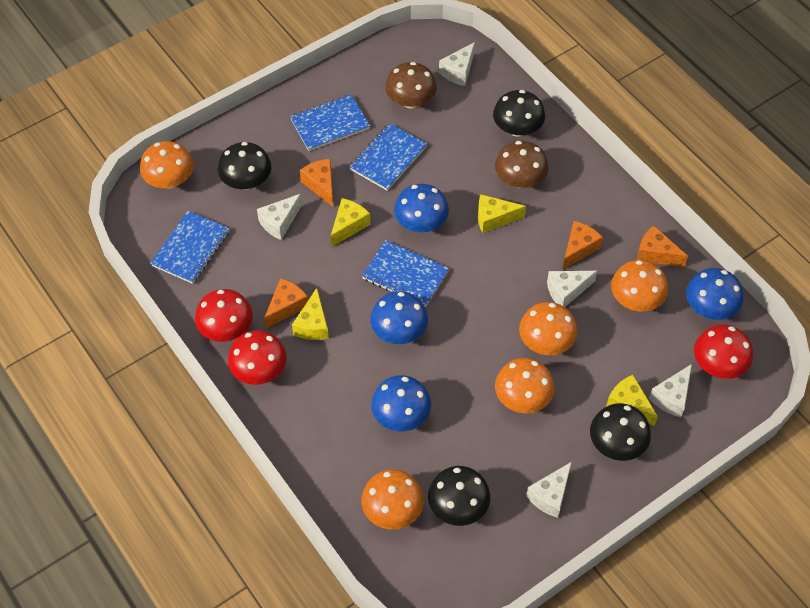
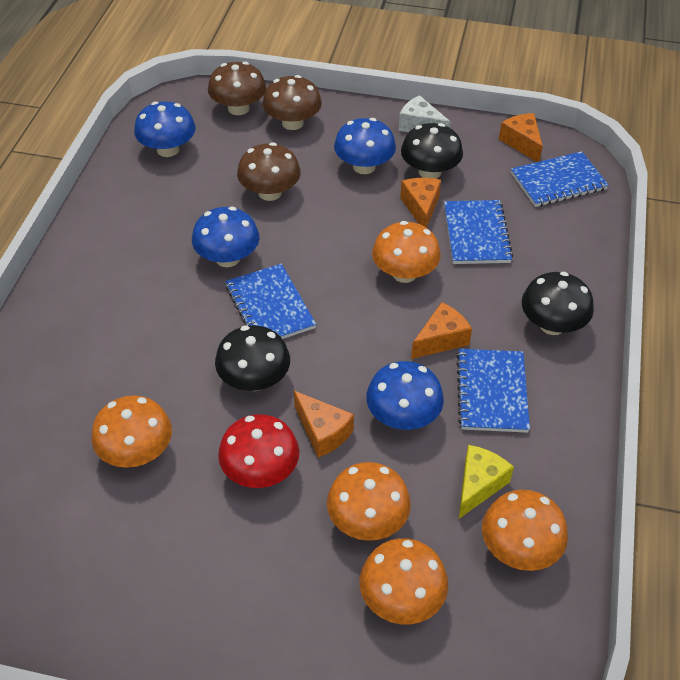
black mushroom: 4 -> 3
brown mushroom: 2 -> 3
red mushroom: 3 -> 1
white cheese: 5 -> 1
yellow cheese: 4 -> 1

